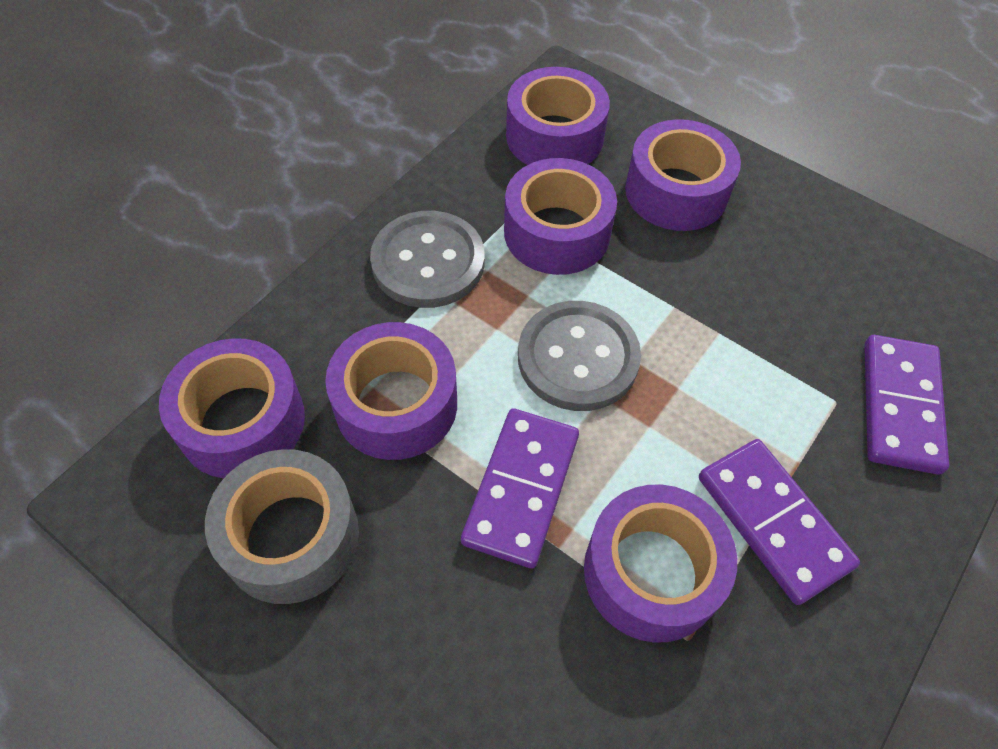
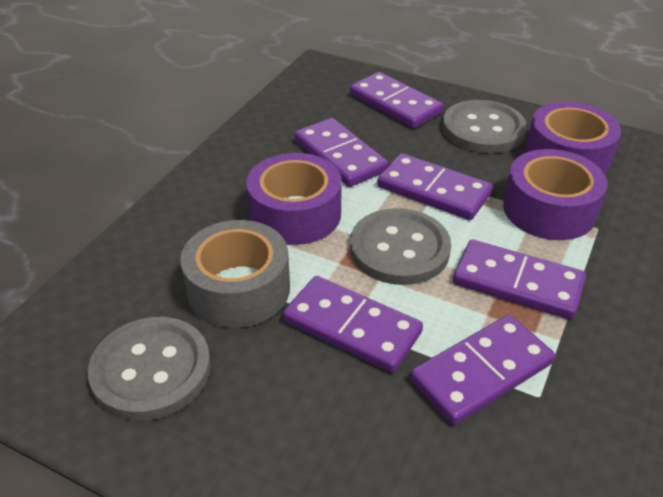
grey button: 2 -> 3
purple domino: 3 -> 6
purple tape: 6 -> 3

